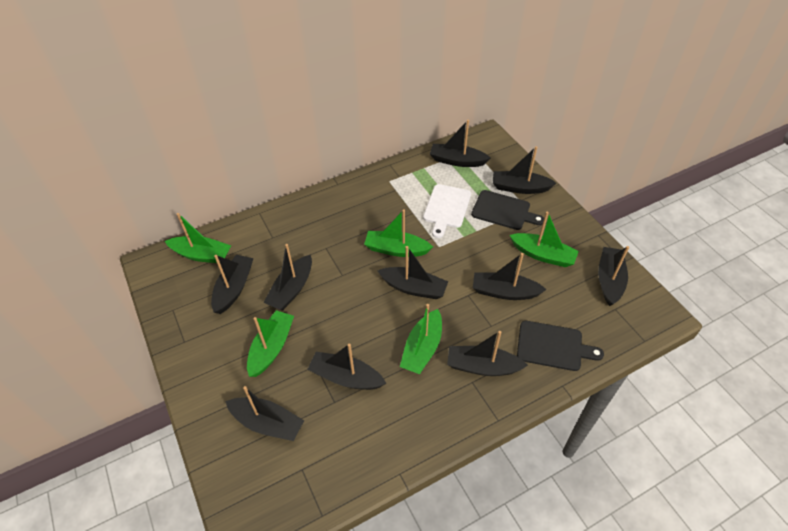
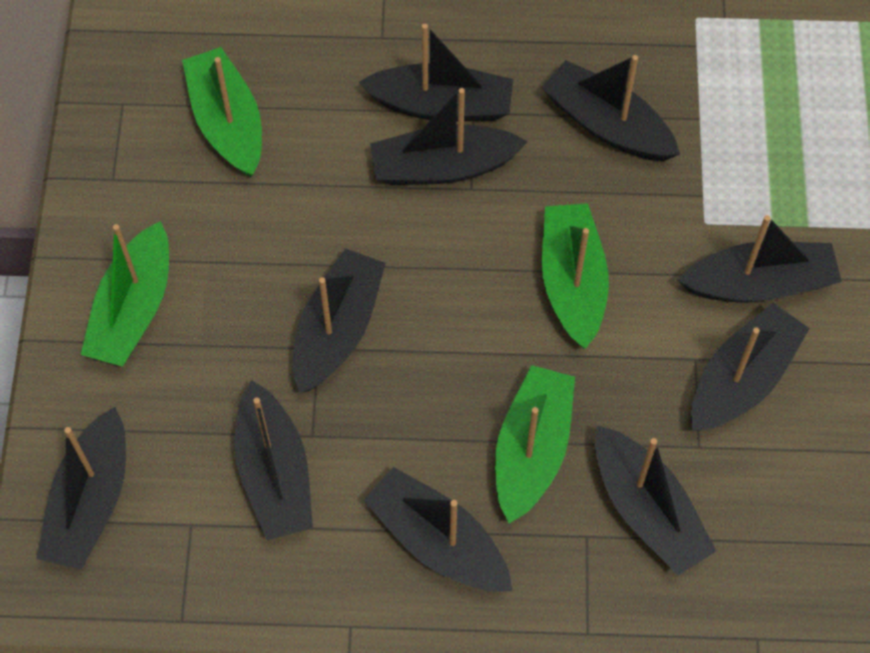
black cutting board: 2 -> 0
green boat: 5 -> 4
white cutting board: 1 -> 0

